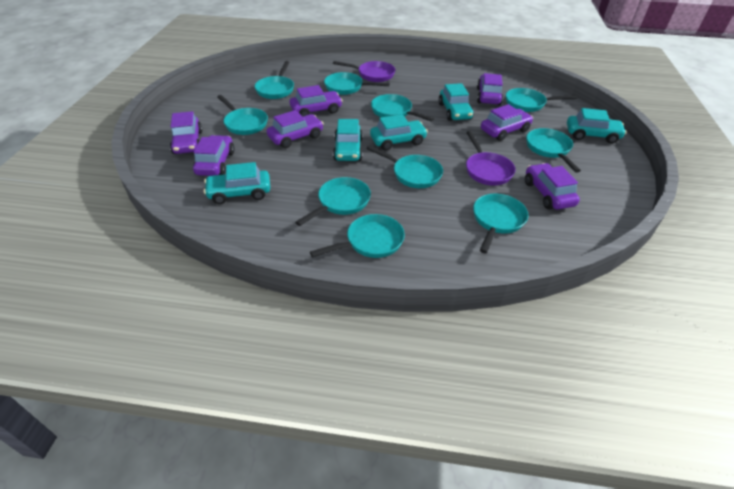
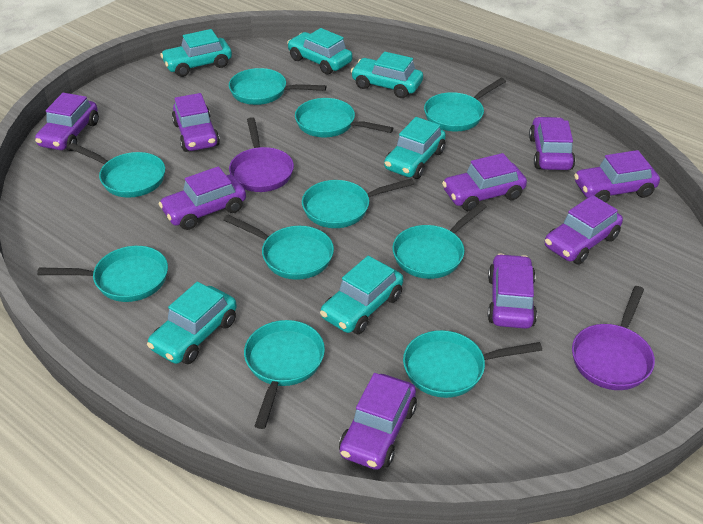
purple car: 7 -> 9
turquoise car: 5 -> 6

